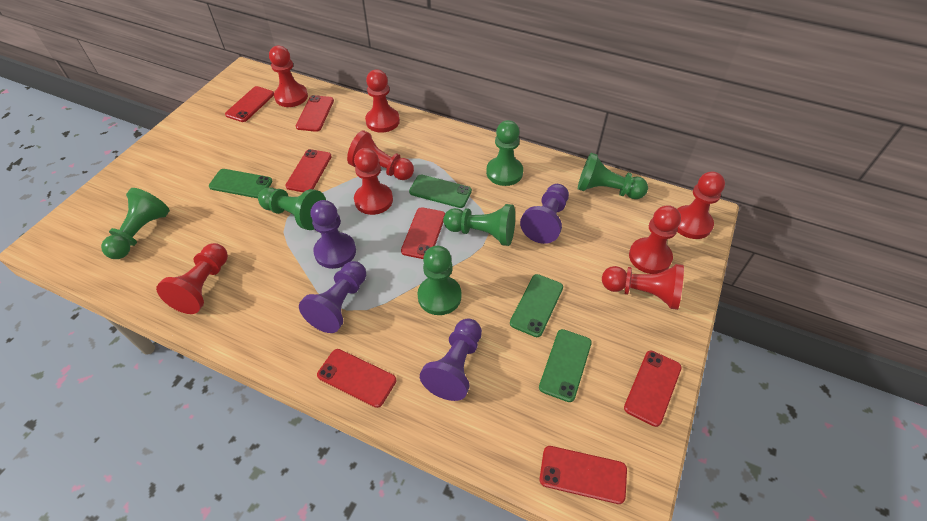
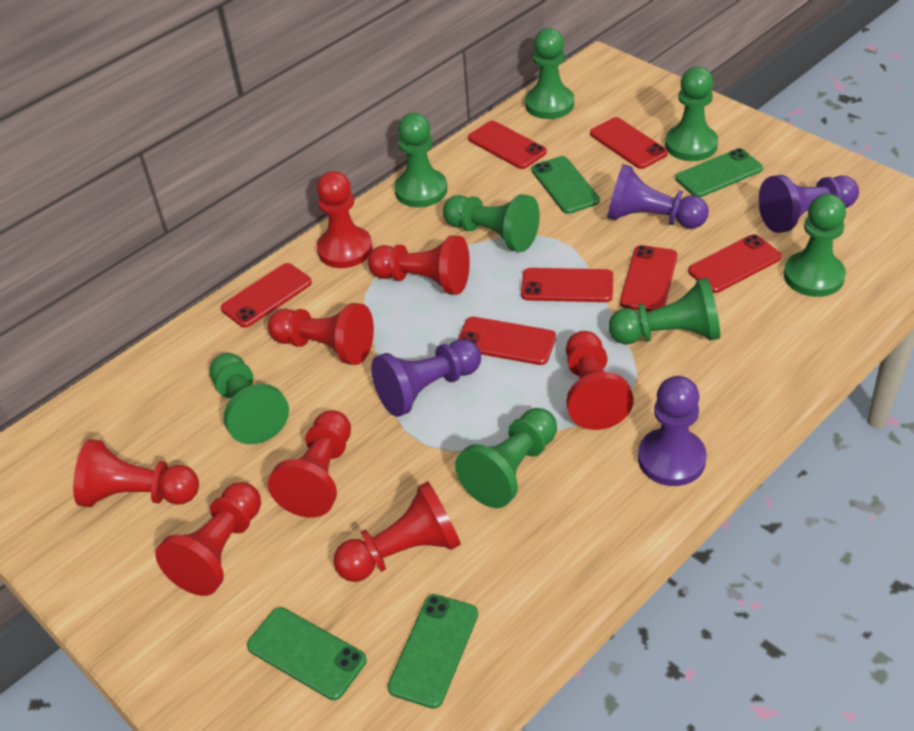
green pawn: 6 -> 8

